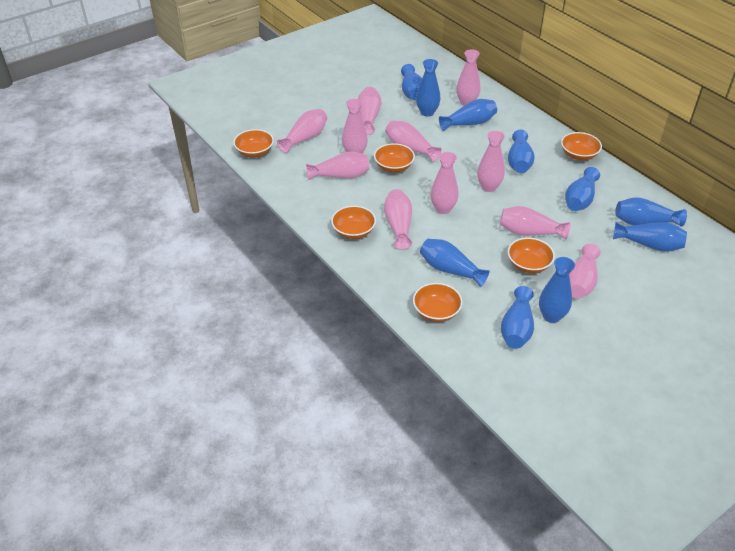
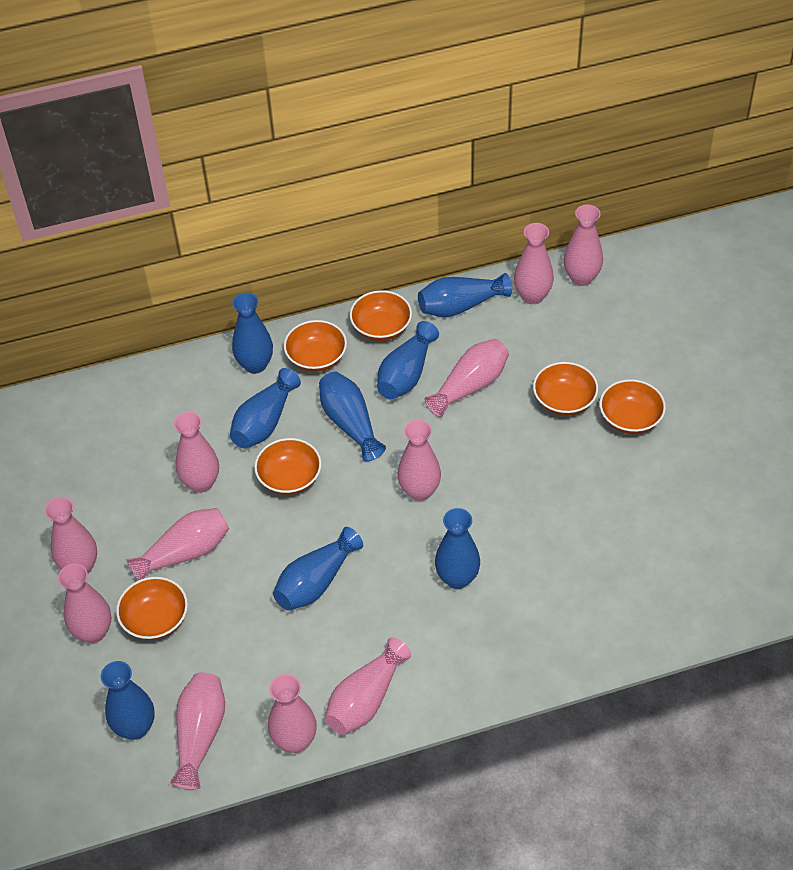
blue vase: 10 -> 8

